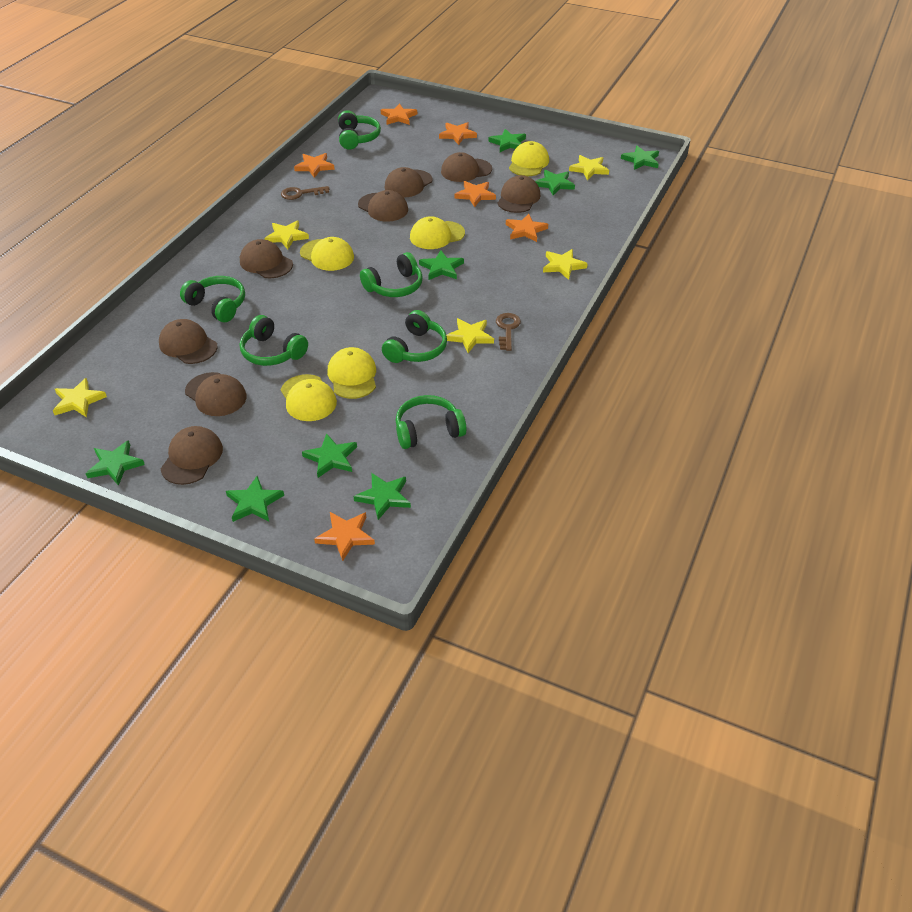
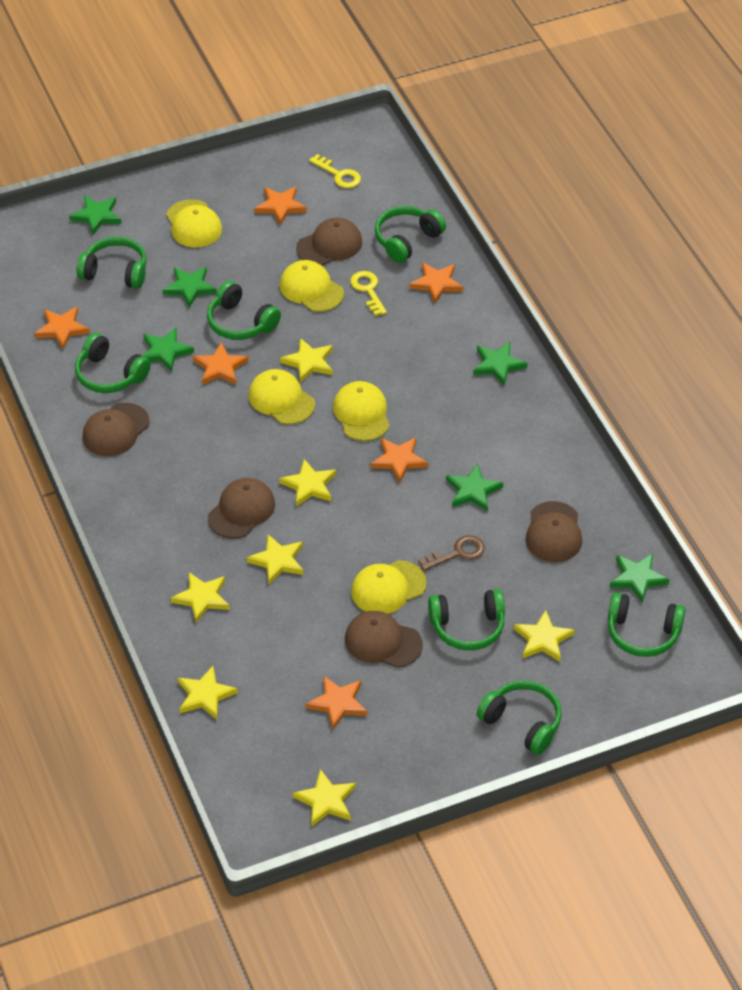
brown cap: 8 -> 5
brown key: 2 -> 1
green headphones: 6 -> 7
green star: 8 -> 6
yellow key: 0 -> 2
yellow star: 5 -> 7

